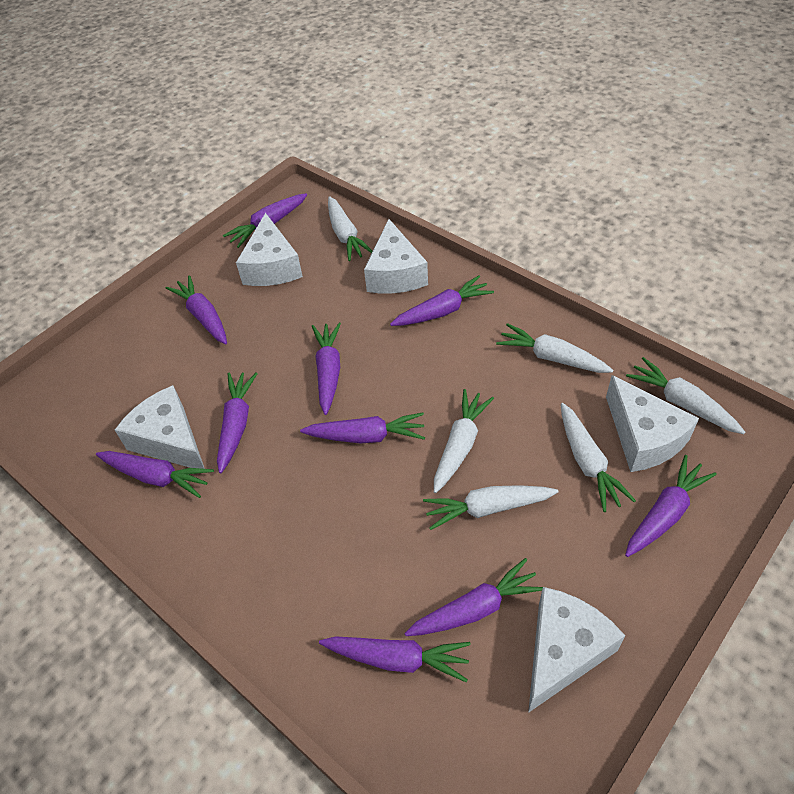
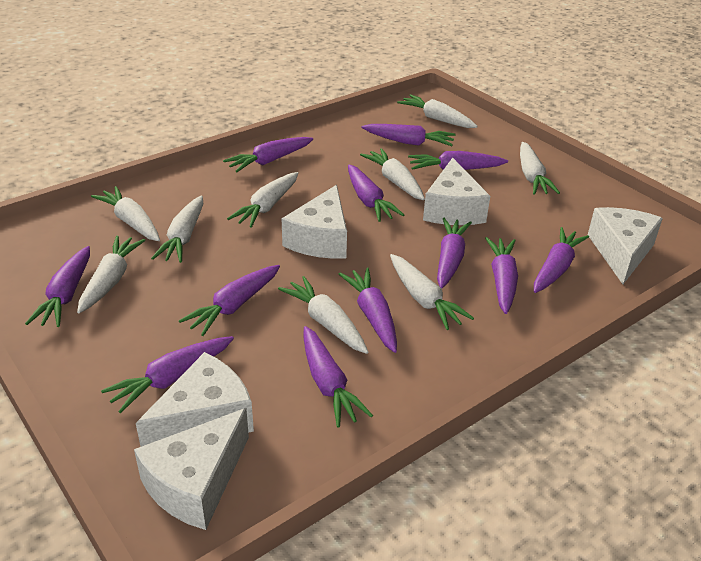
purple carrot: 10 -> 12
white carrot: 6 -> 9

